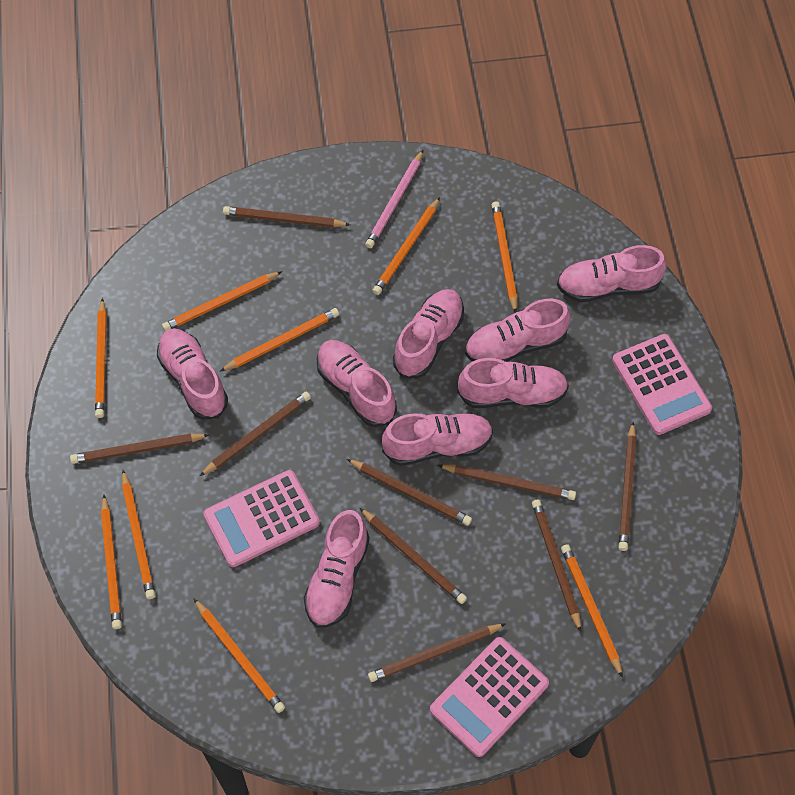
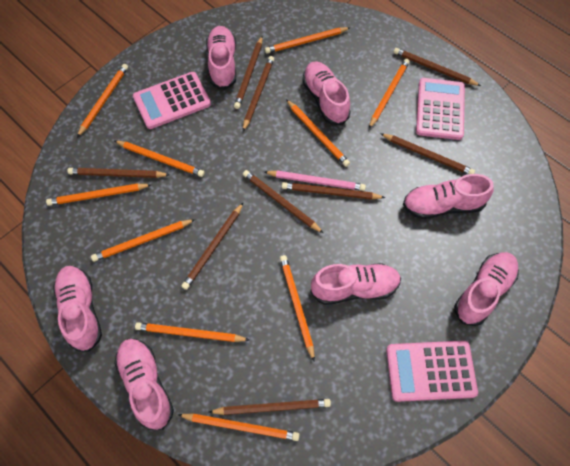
orange pencil: 9 -> 10
pink shoe: 8 -> 7

